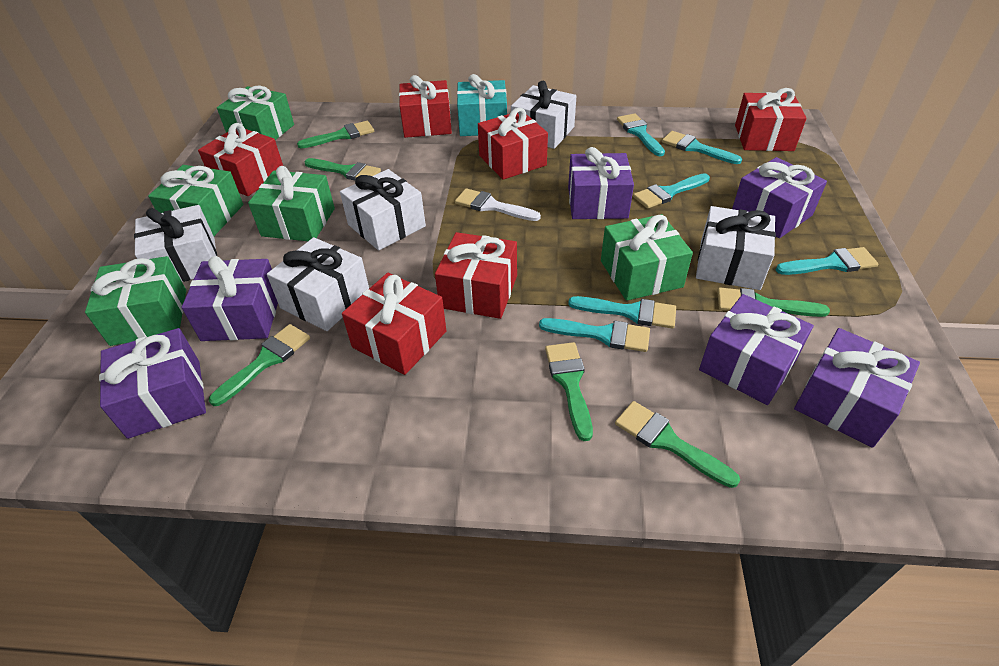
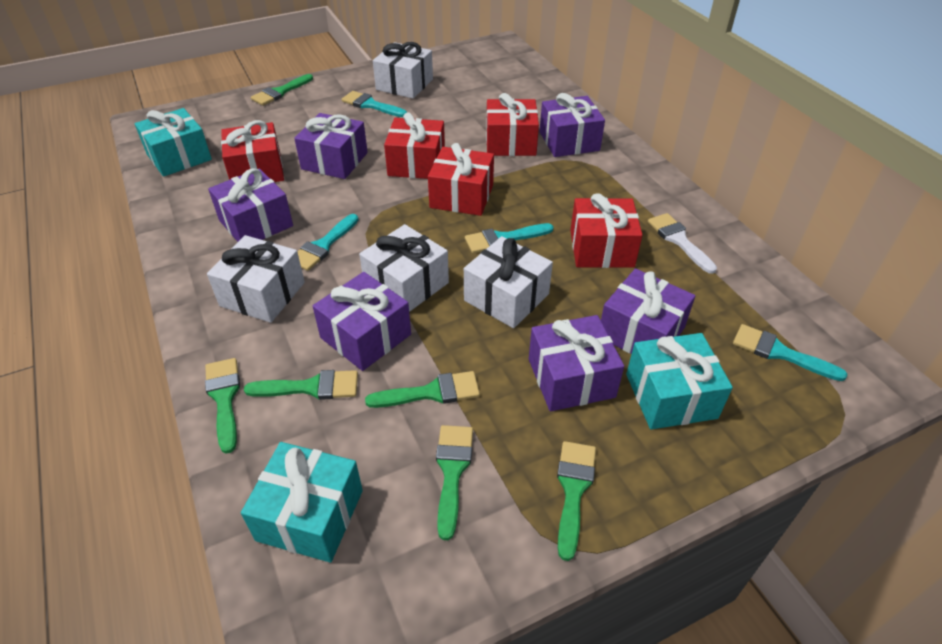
green gift: 5 -> 0
red gift: 6 -> 5
turquoise brush: 6 -> 4
turquoise gift: 1 -> 3
white gift: 5 -> 4

